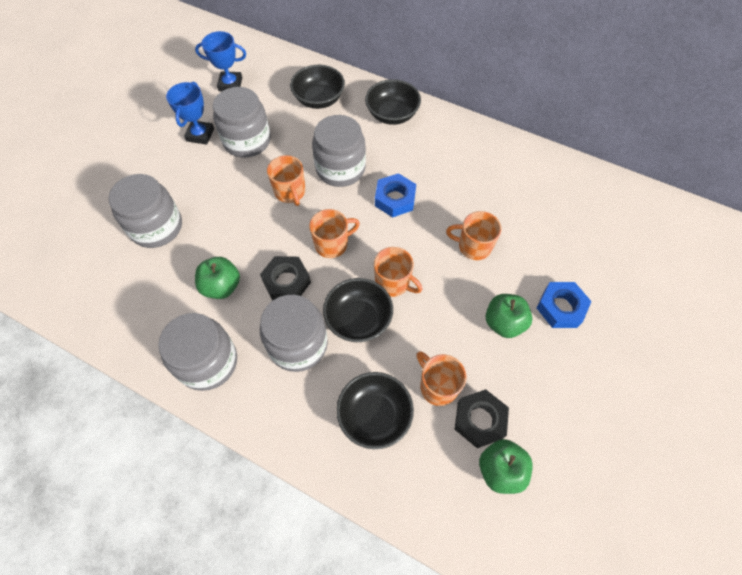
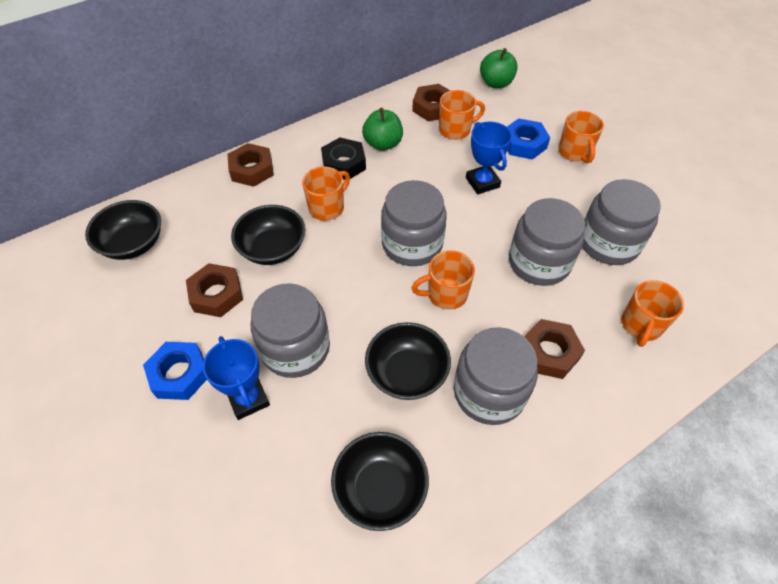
black nut: 2 -> 1
brown nut: 0 -> 4
green apple: 3 -> 2

